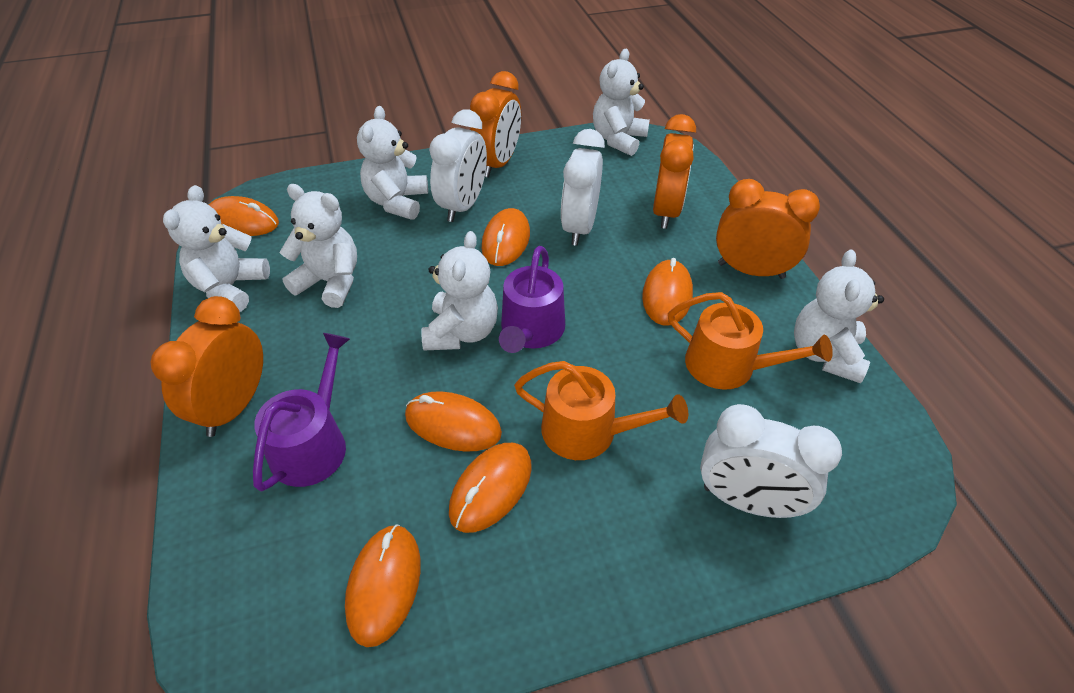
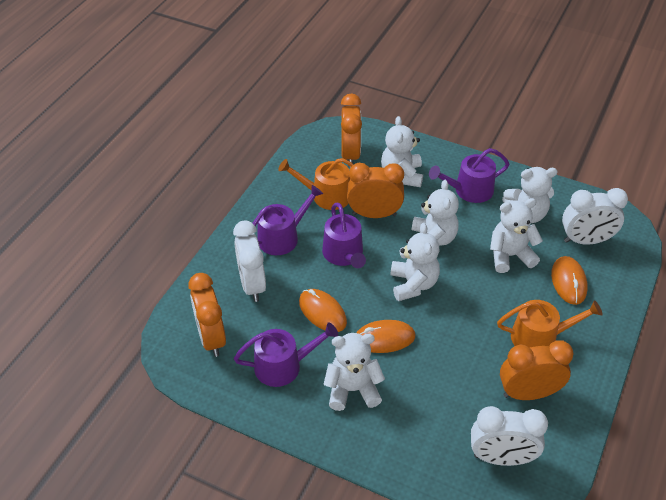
orange mouse: 6 -> 3
purple watering can: 2 -> 4

